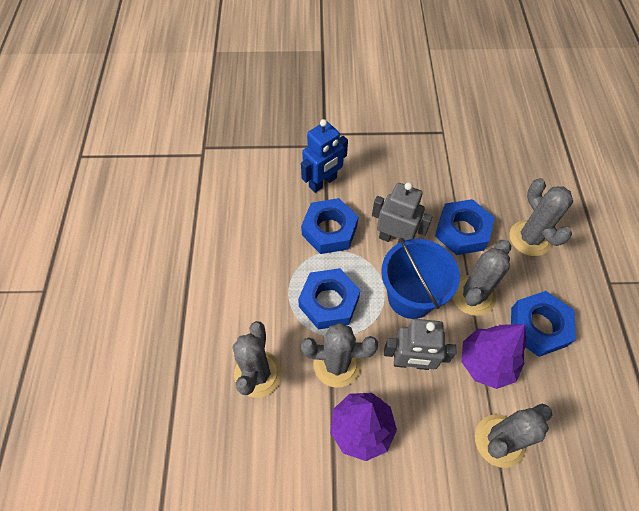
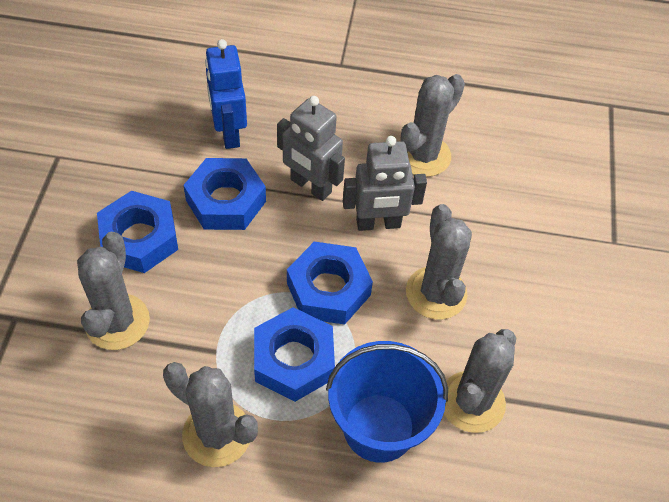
purple tree: 2 -> 0

